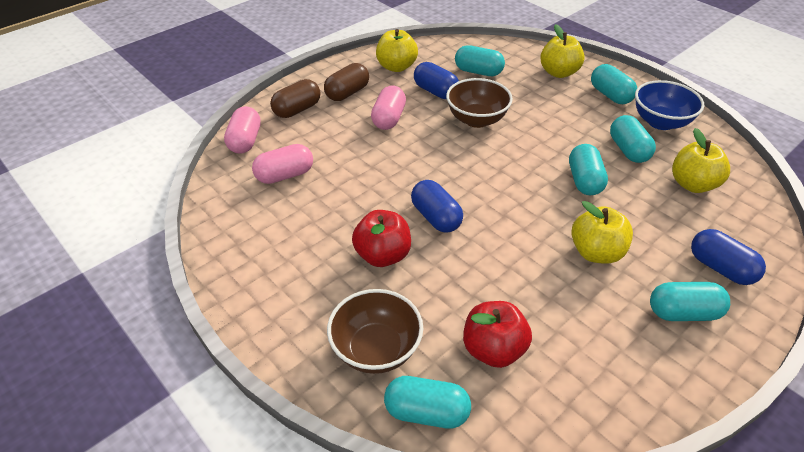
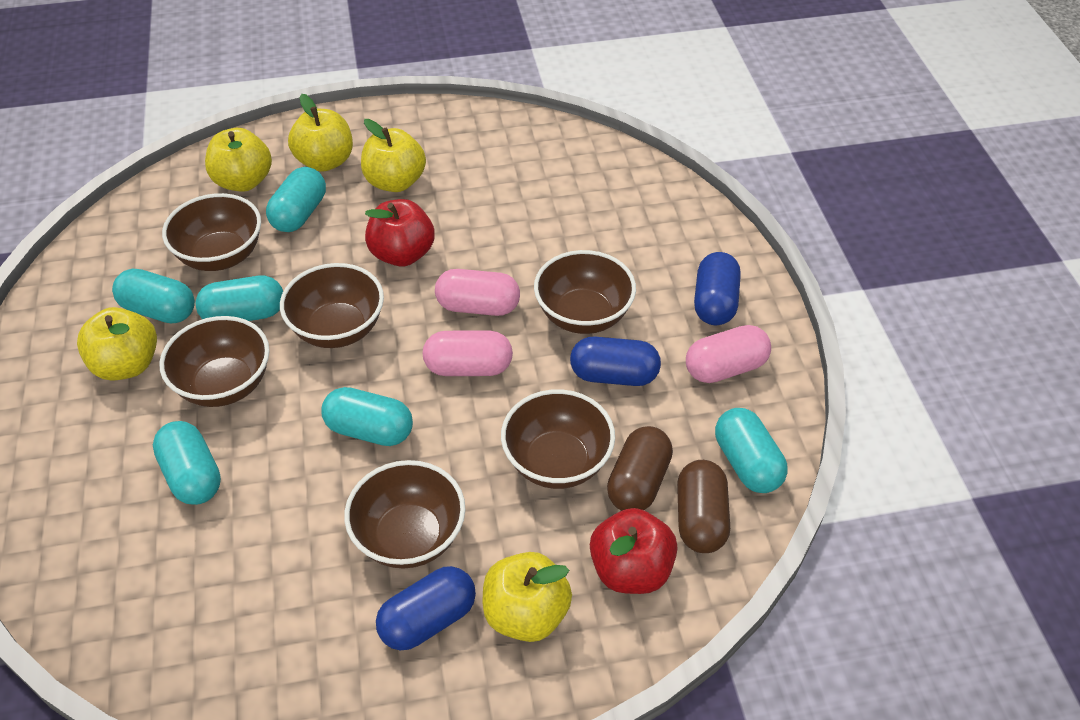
blue bowl: 1 -> 0
brown bowl: 2 -> 6
yellow apple: 4 -> 5

